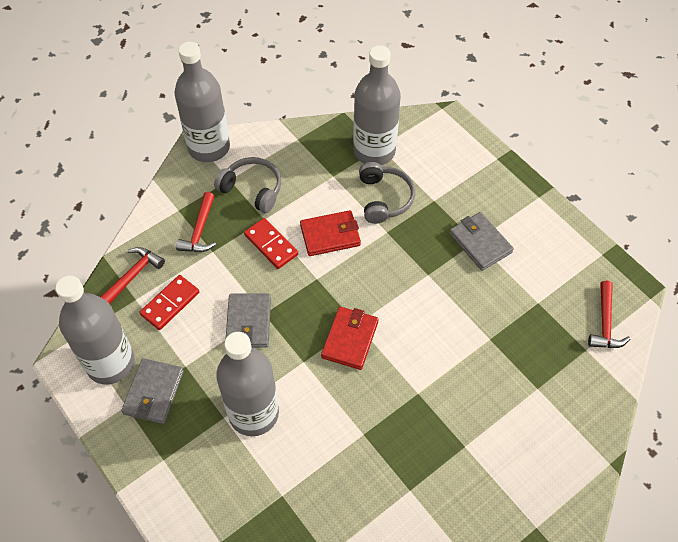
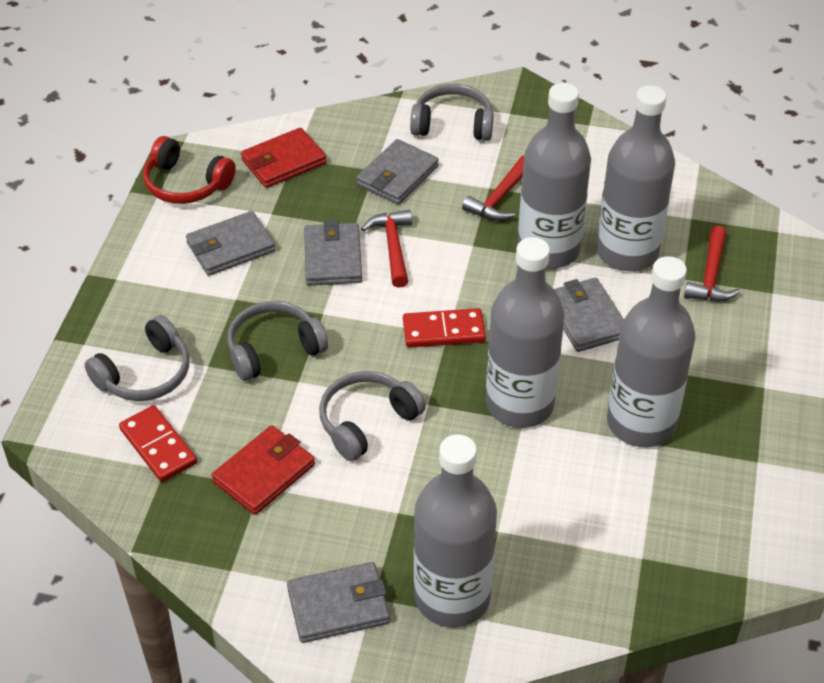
grey bottle: 4 -> 5
grey headphones: 2 -> 4
grey wallet: 3 -> 5
red headphones: 0 -> 1

